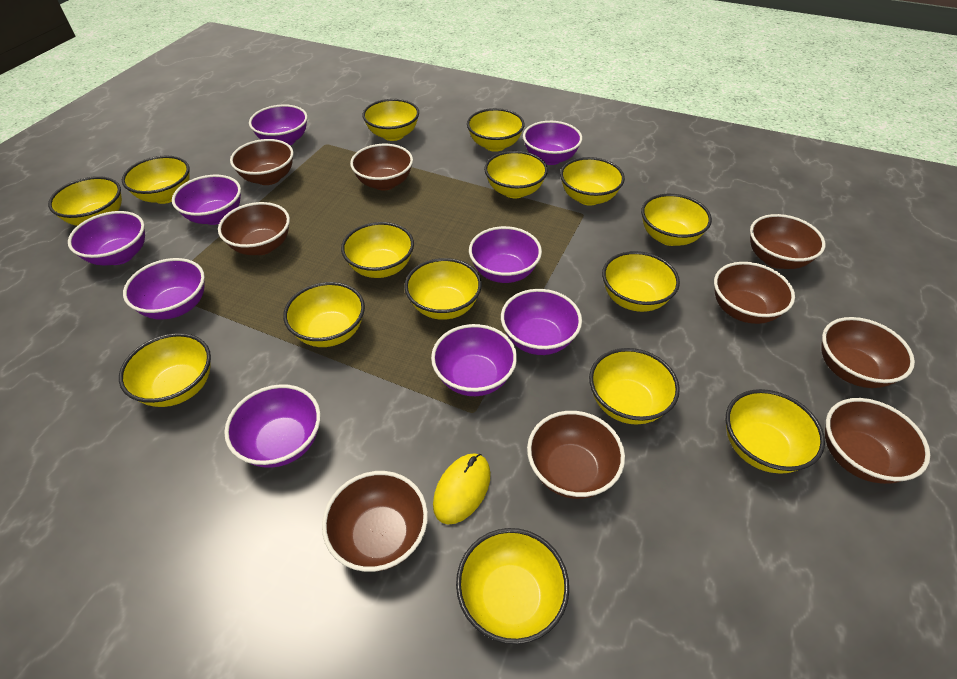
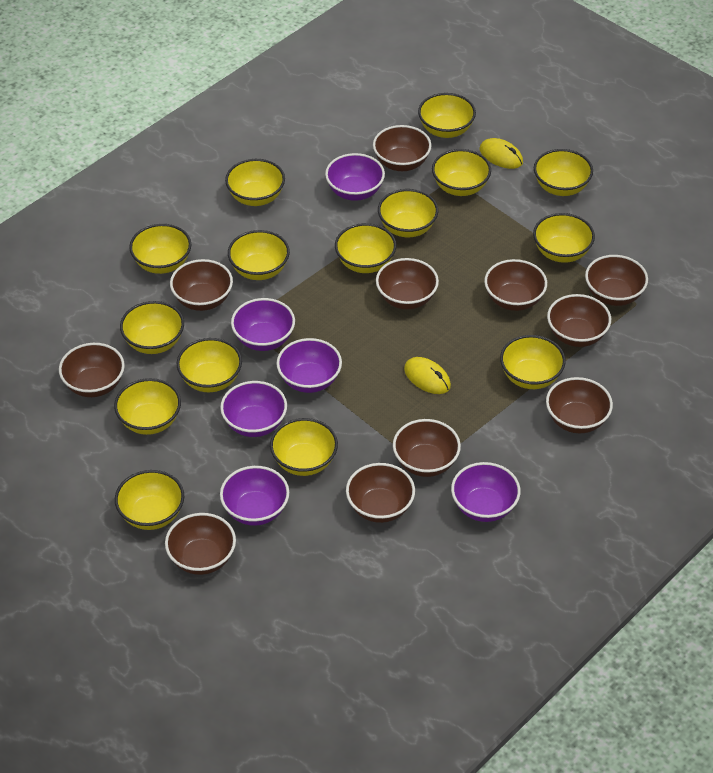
brown bowl: 9 -> 11
purple bowl: 9 -> 6
yellow mouse: 1 -> 2

